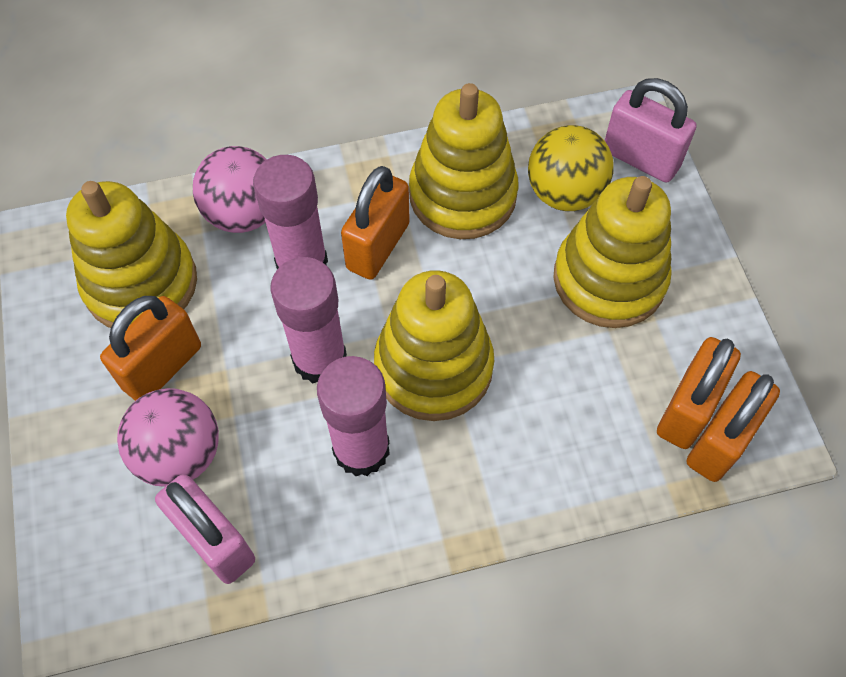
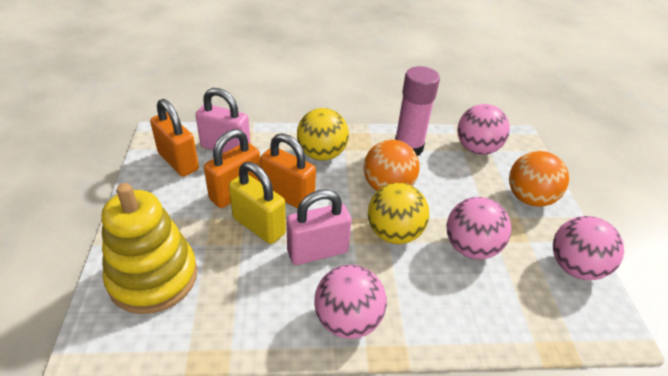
orange ball: 0 -> 2
orange padlock: 4 -> 3
pink ball: 2 -> 4
pink glue stick: 3 -> 1
yellow ball: 1 -> 2
yellow padlock: 0 -> 1
yellow stacking toy: 4 -> 1

